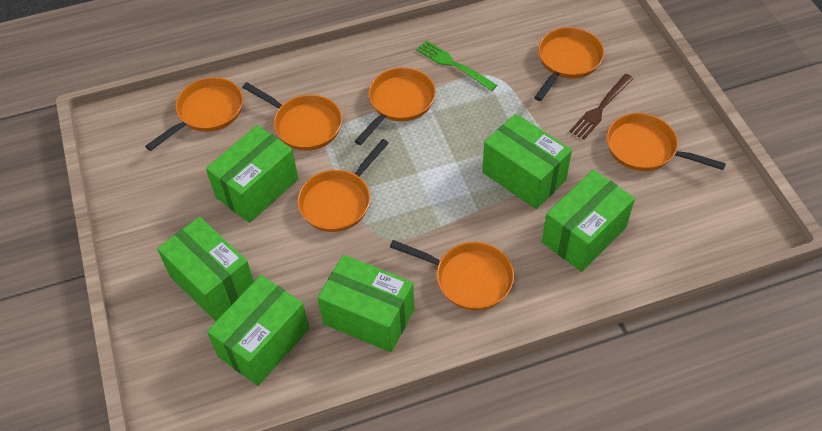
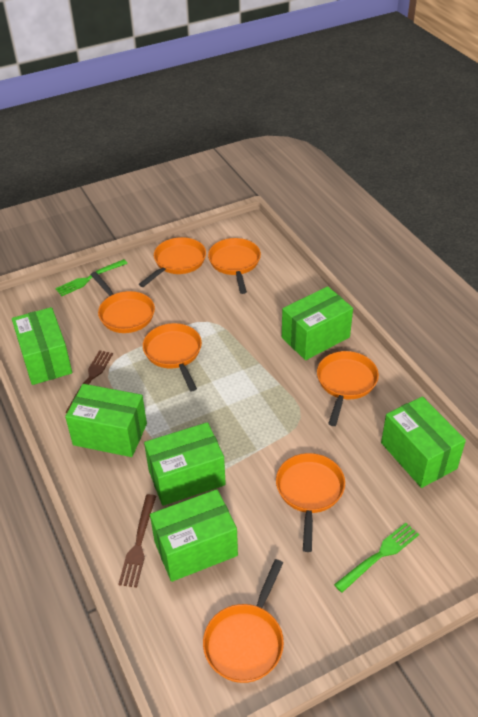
brown fork: 1 -> 2
green fork: 1 -> 2

